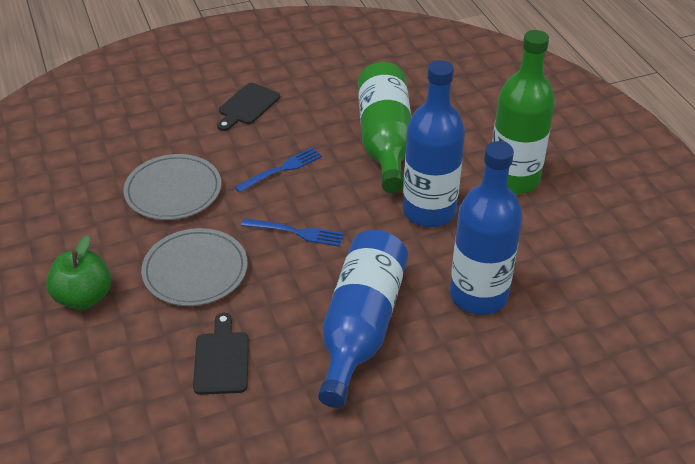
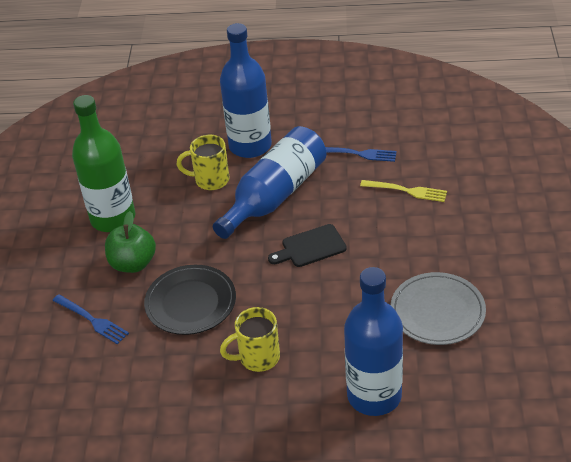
black cutting board: 2 -> 1
black plate: 0 -> 1
green bottle: 2 -> 1
grey plate: 2 -> 1
yellow fork: 0 -> 1
yellow mug: 0 -> 2

